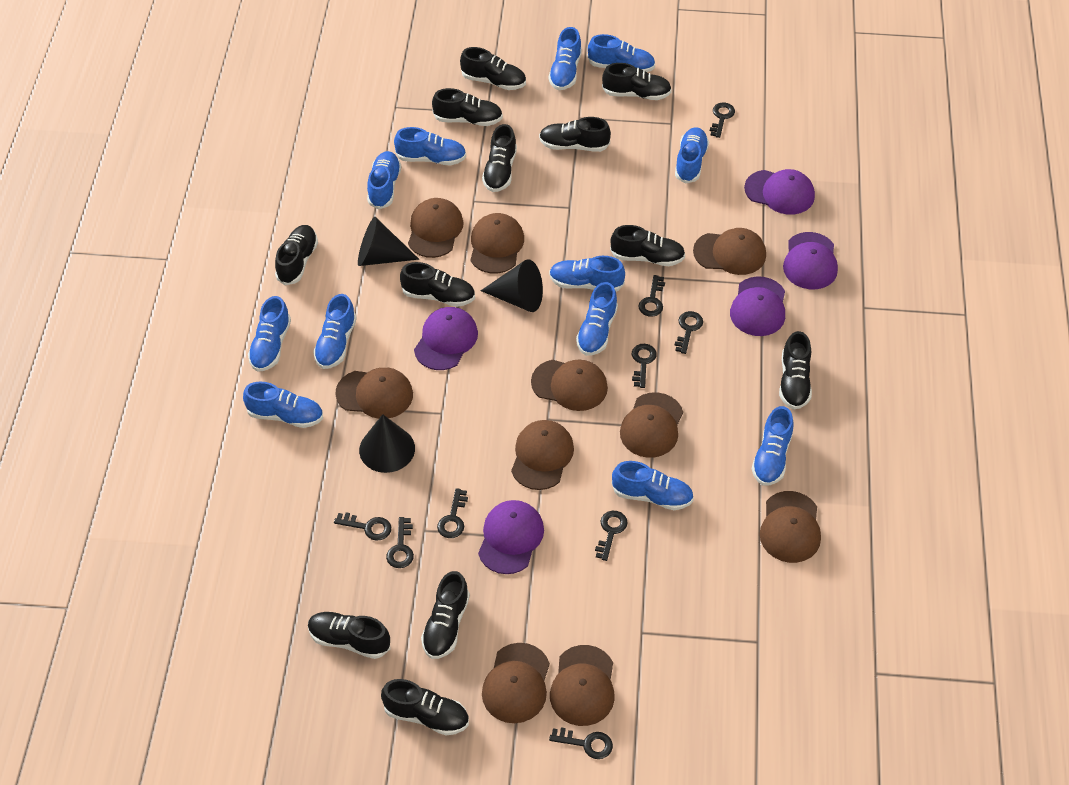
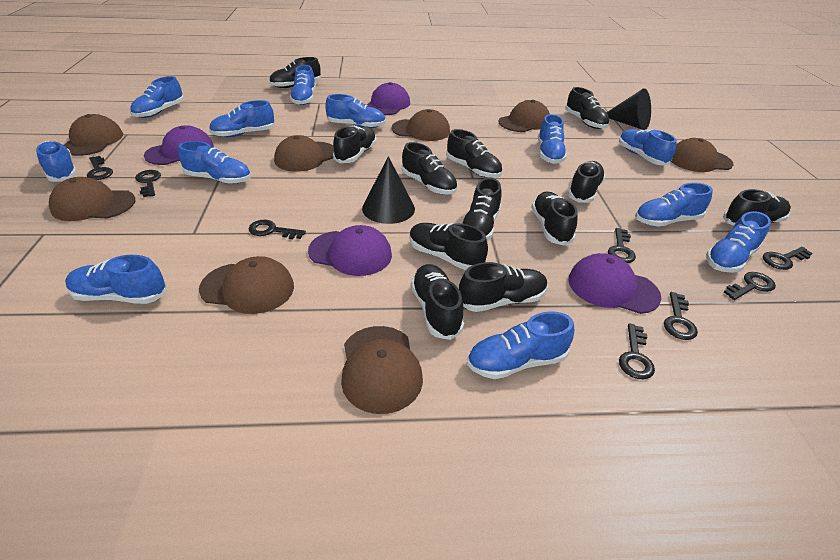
black cone: 3 -> 2
black key: 9 -> 8
brown cap: 10 -> 8
purple cap: 5 -> 4

